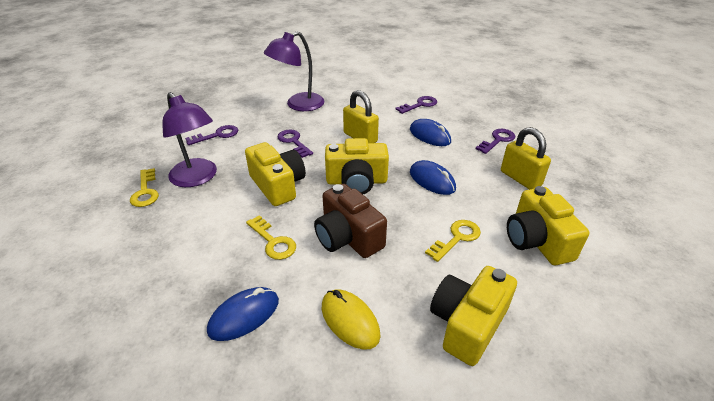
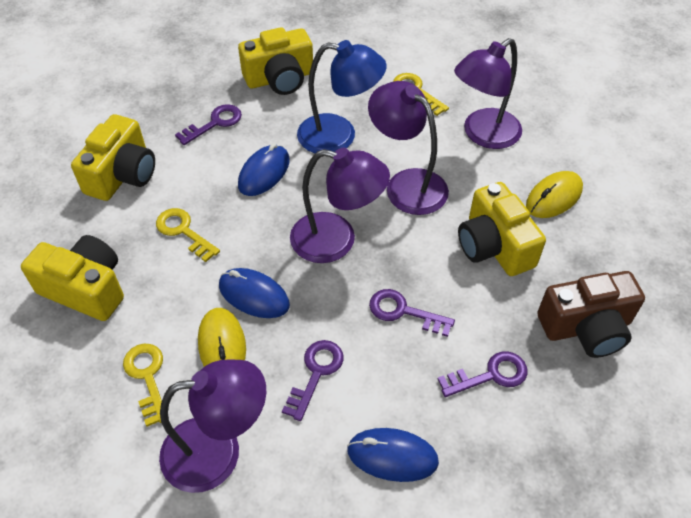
blue lamp: 0 -> 1
purple lamp: 2 -> 4
yellow mouse: 1 -> 2
yellow padlock: 2 -> 0

